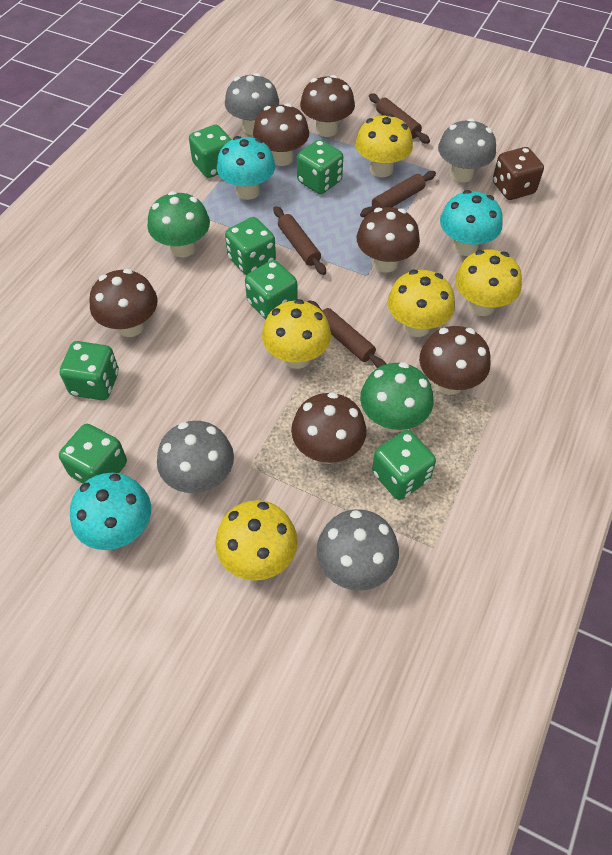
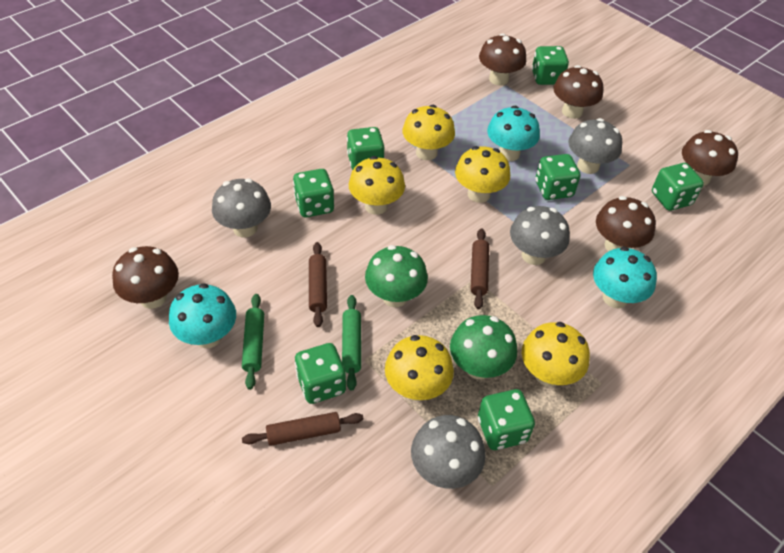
brown dice: 1 -> 0
brown mushroom: 6 -> 5
brown rolling pin: 4 -> 3
green rolling pin: 0 -> 2

